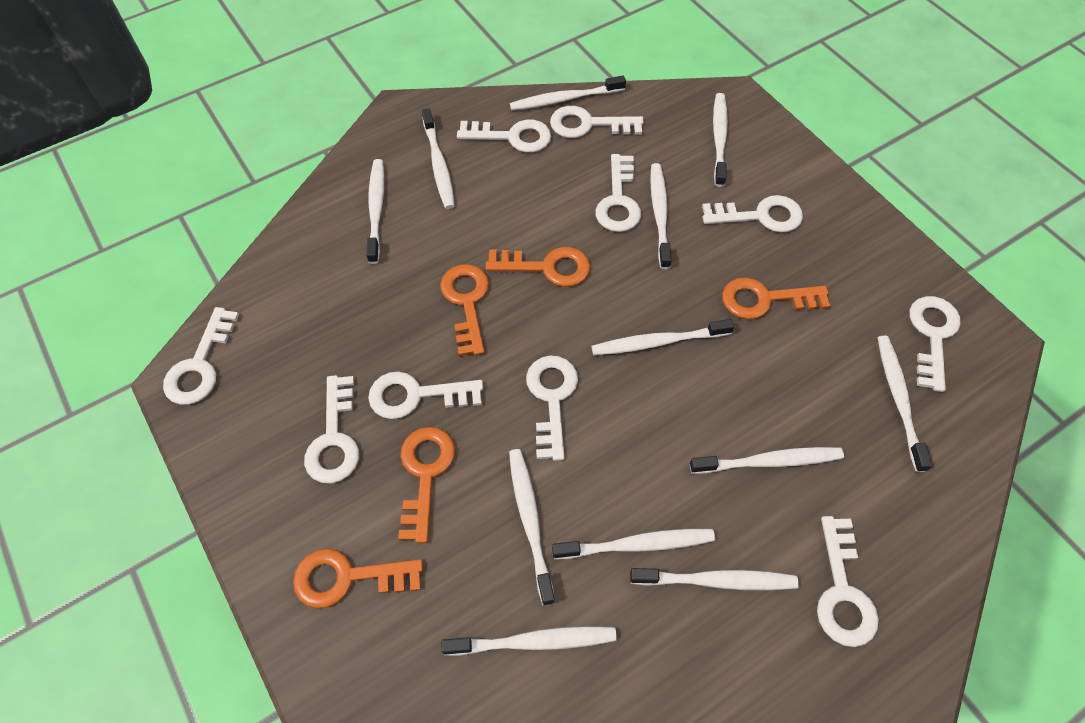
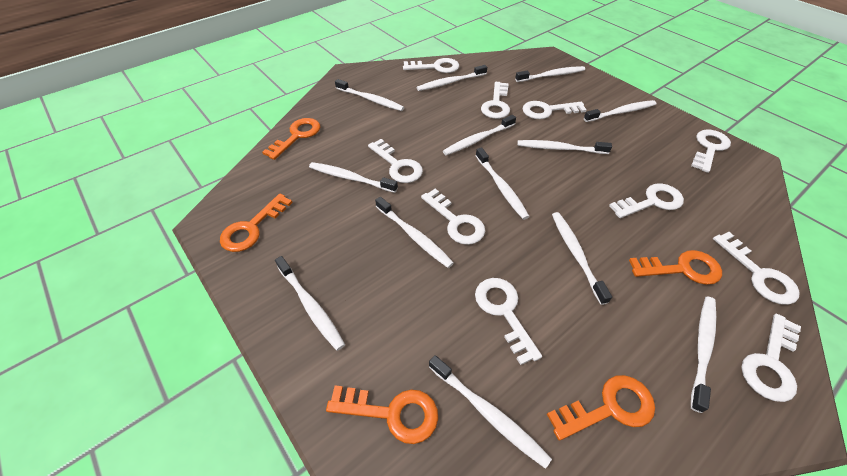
white toothbrush: 12 -> 13

